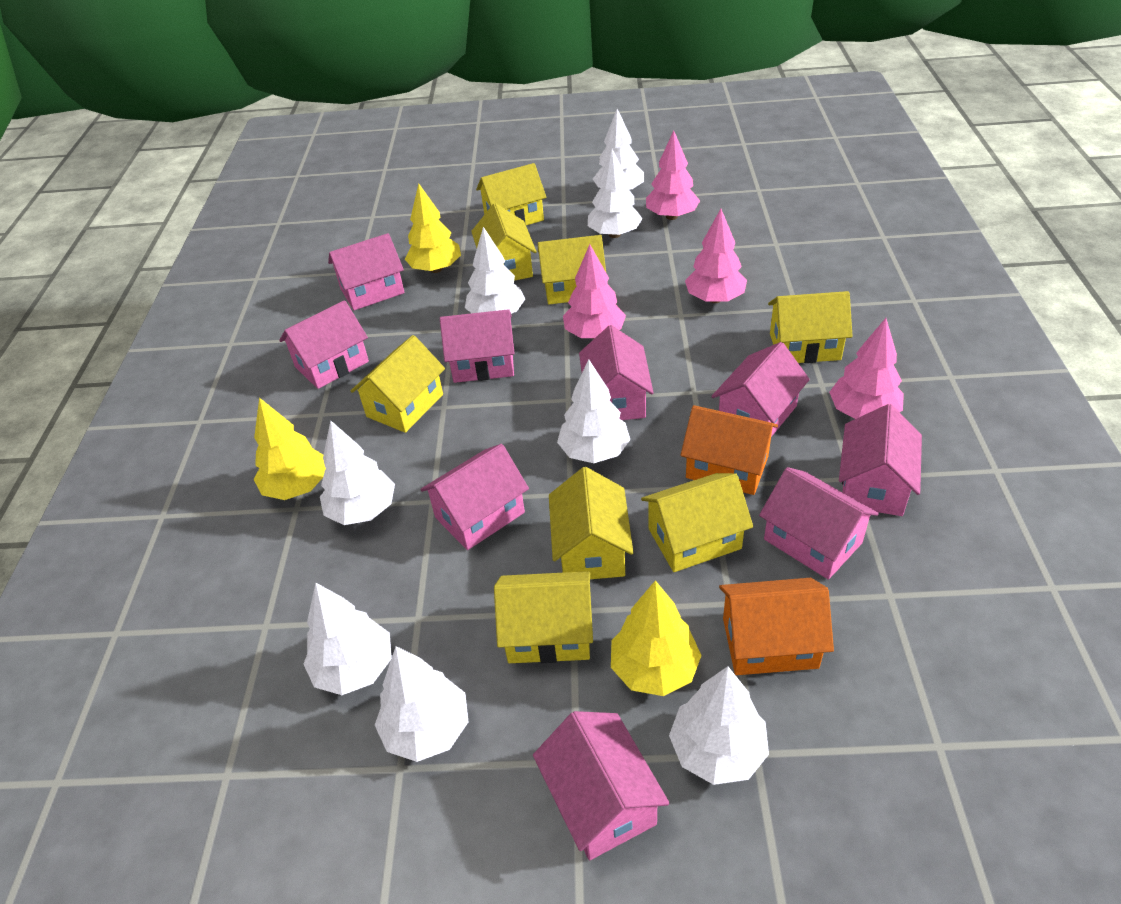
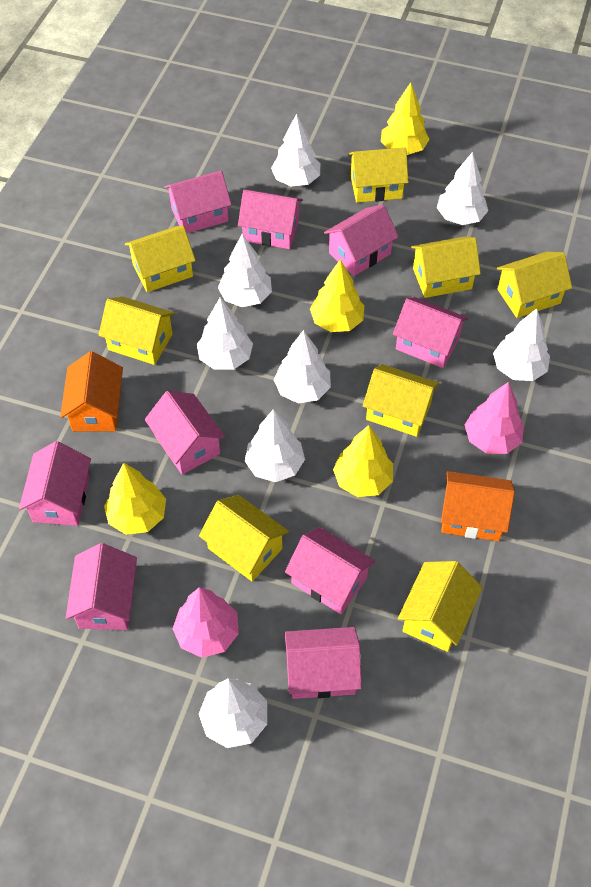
pink tree: 4 -> 2
yellow tree: 3 -> 4

